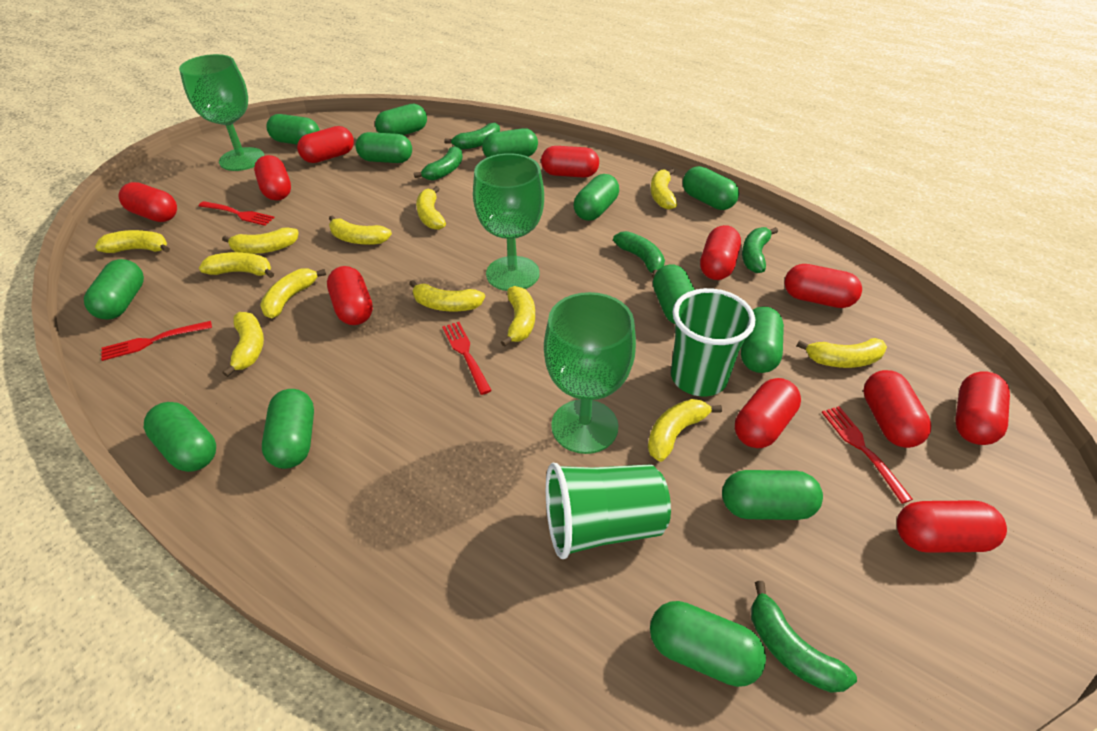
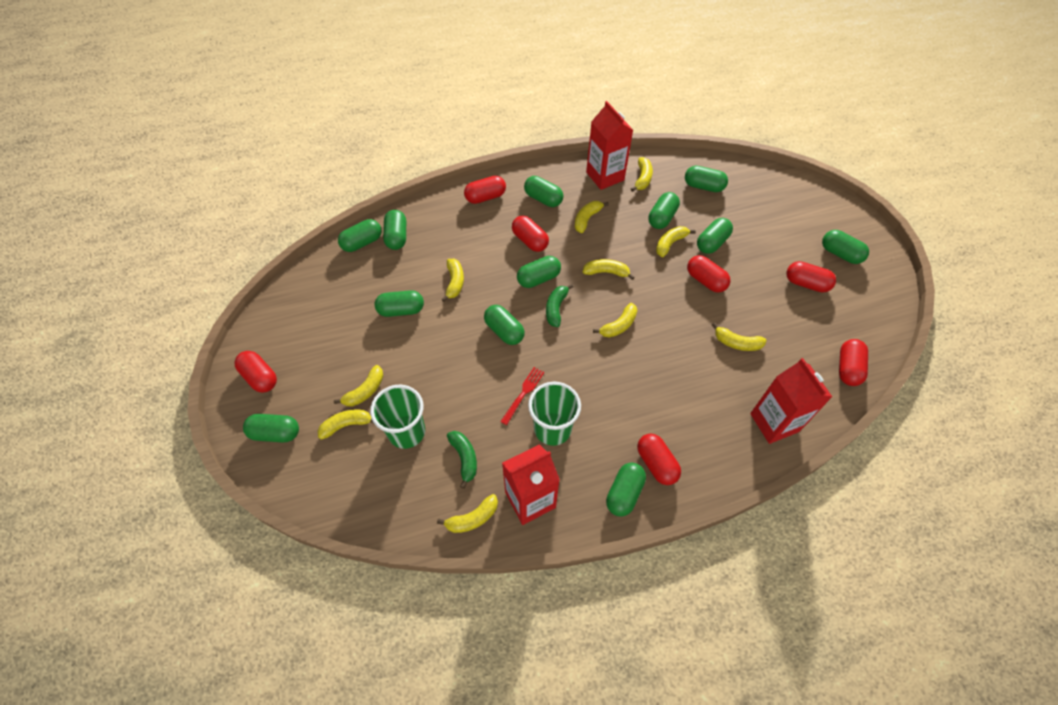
green banana: 5 -> 2
green capsule: 13 -> 12
green goblet: 3 -> 0
red capsule: 11 -> 7
red carton: 0 -> 3
red fork: 4 -> 1
yellow banana: 12 -> 10

